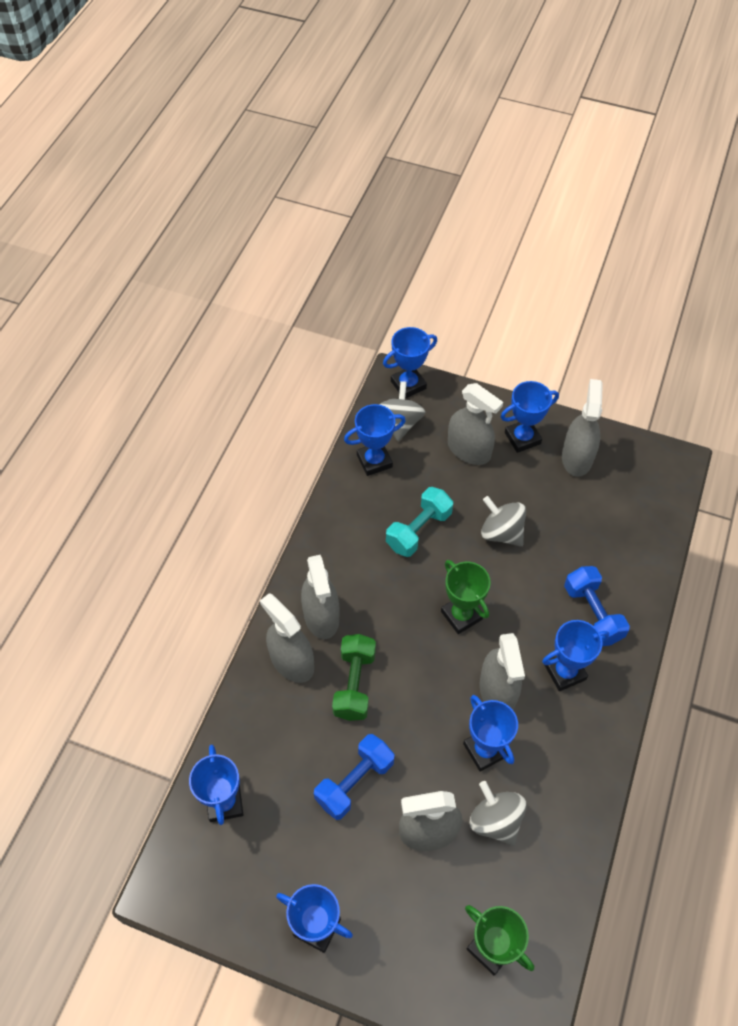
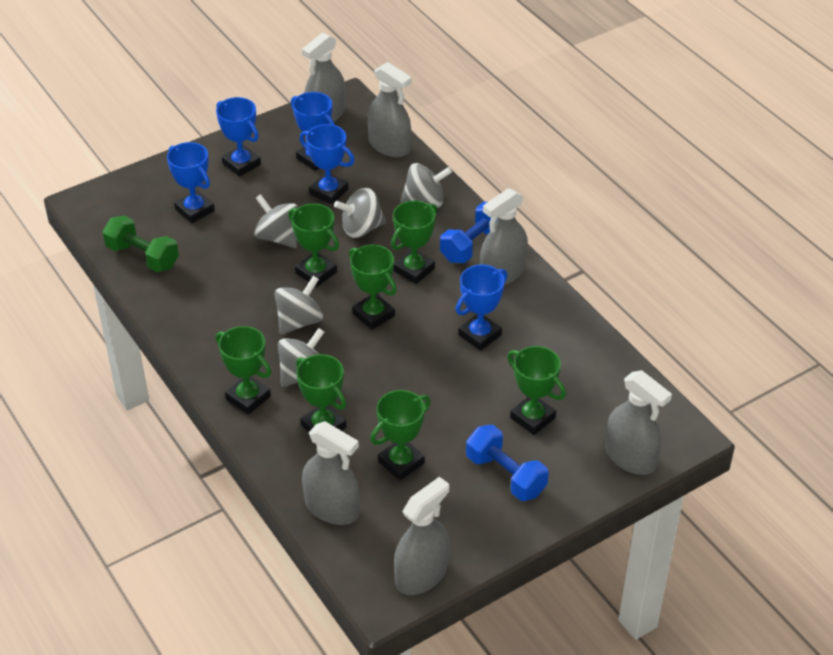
blue trophy: 7 -> 5
green trophy: 2 -> 7
grey spinning top: 3 -> 5
turquoise dumbbell: 1 -> 0

